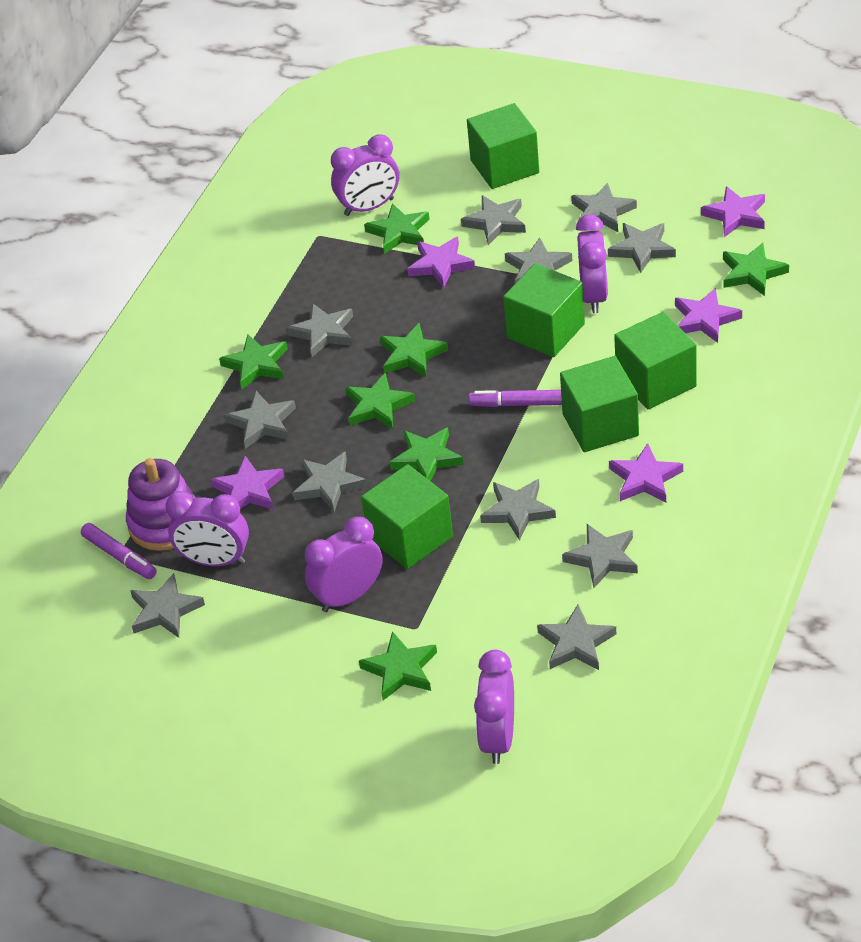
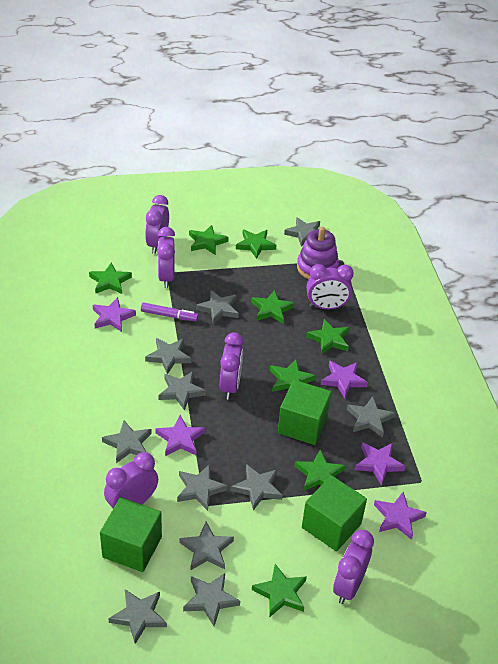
green cube: 5 -> 3
green star: 7 -> 8
purple clock: 5 -> 6
purple marker: 2 -> 1

